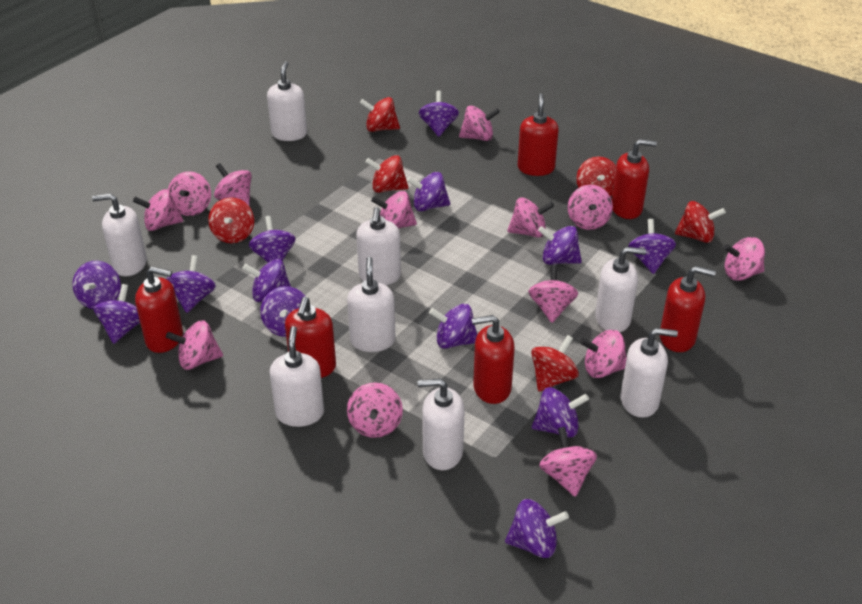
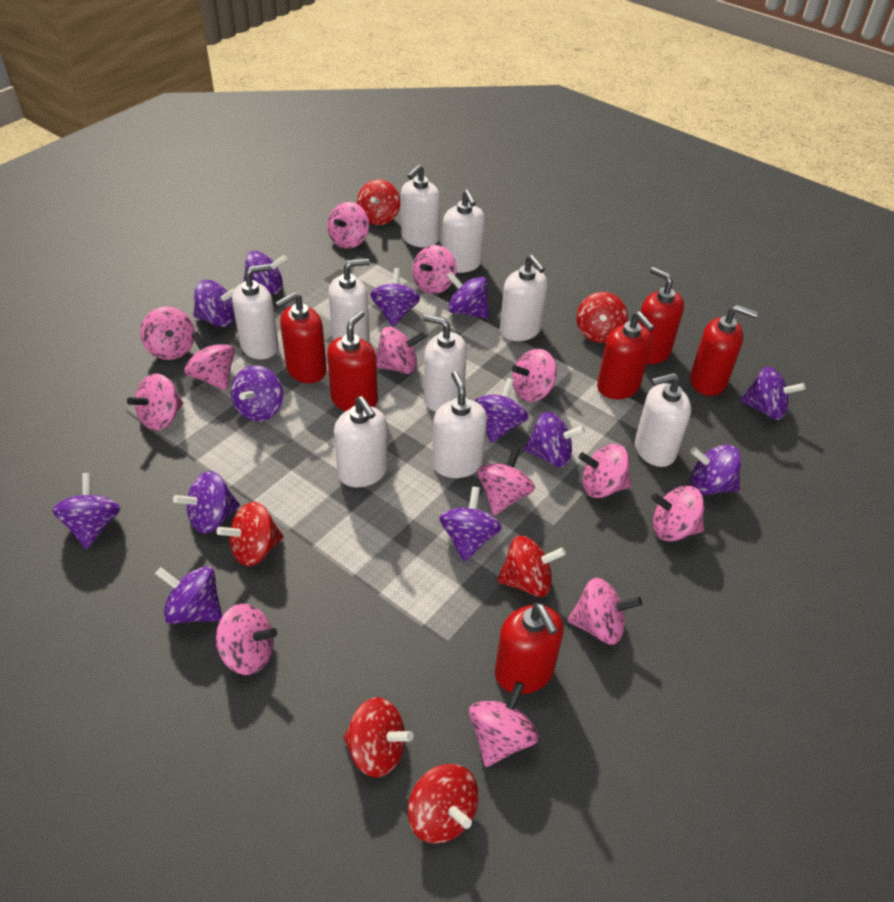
white soap dispenser: 8 -> 9

